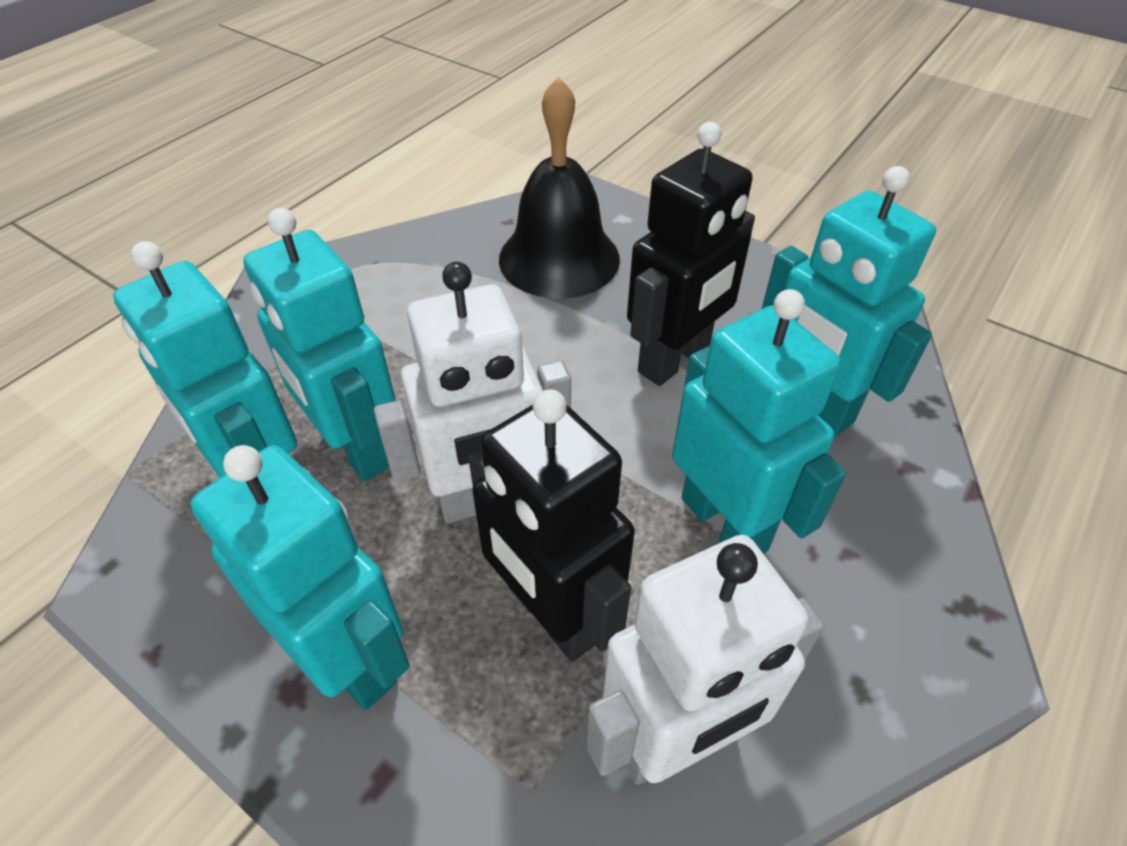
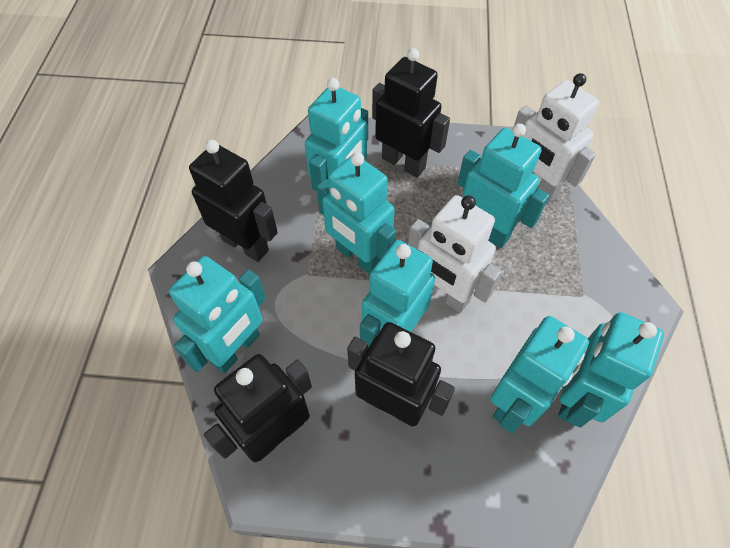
black bell: 1 -> 0
black robot: 2 -> 4
turquoise robot: 5 -> 7

